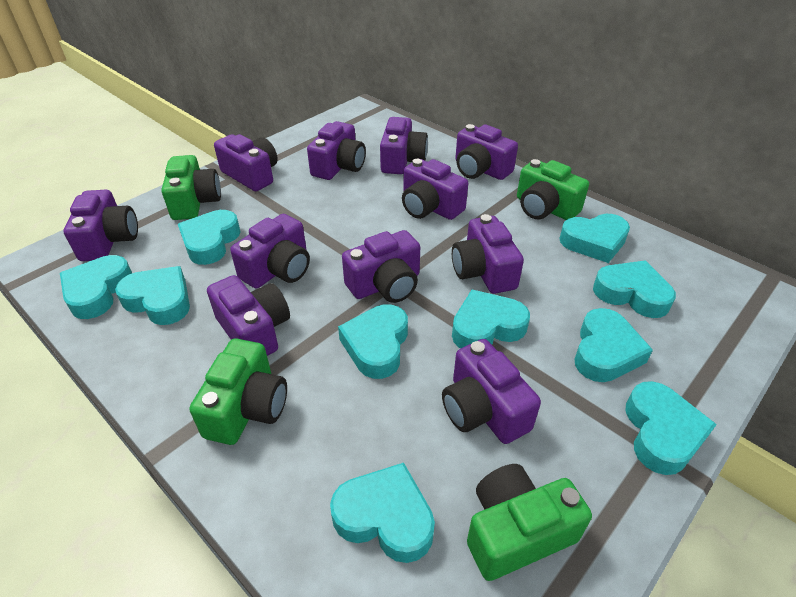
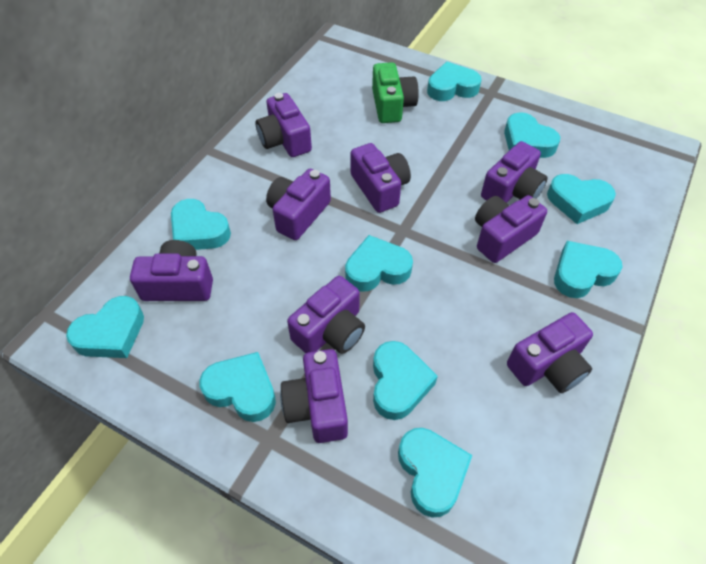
green camera: 4 -> 1
purple camera: 11 -> 9

